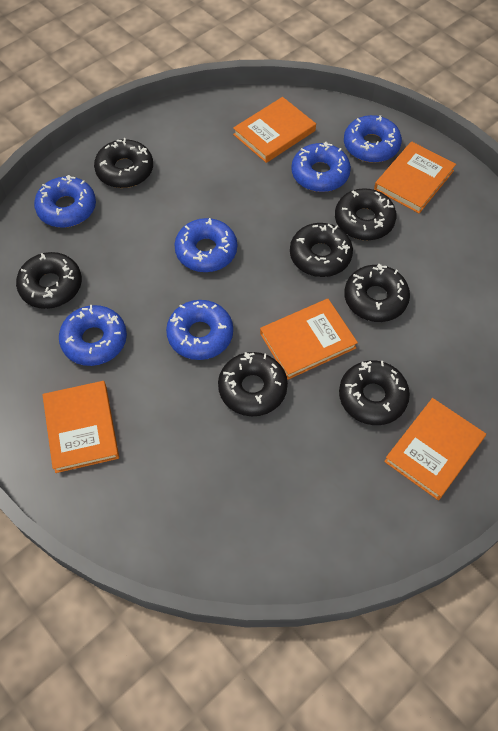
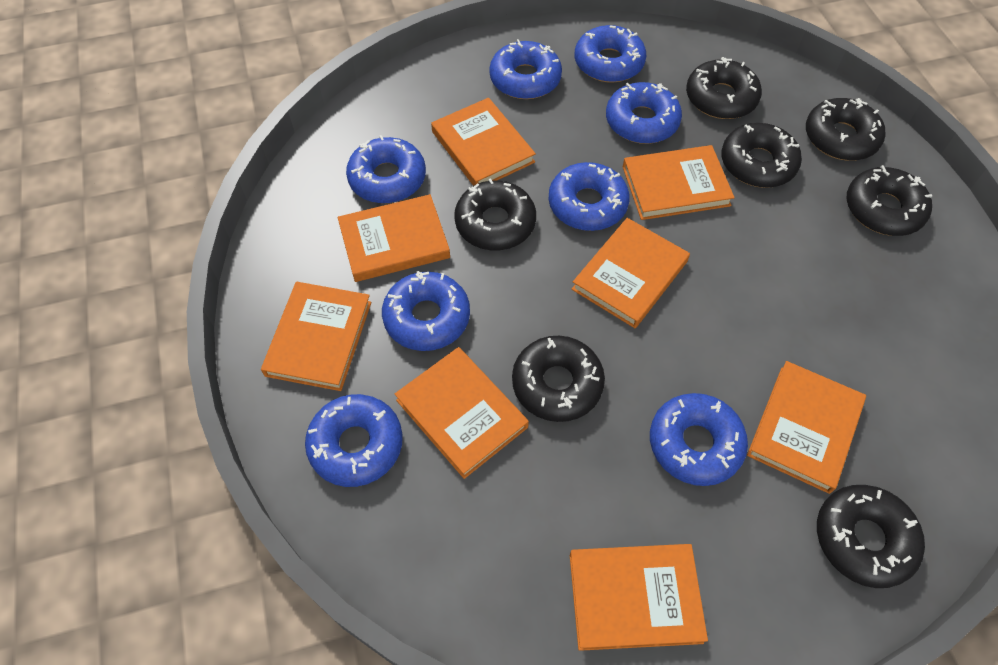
blue donut: 6 -> 8
orange book: 5 -> 8

